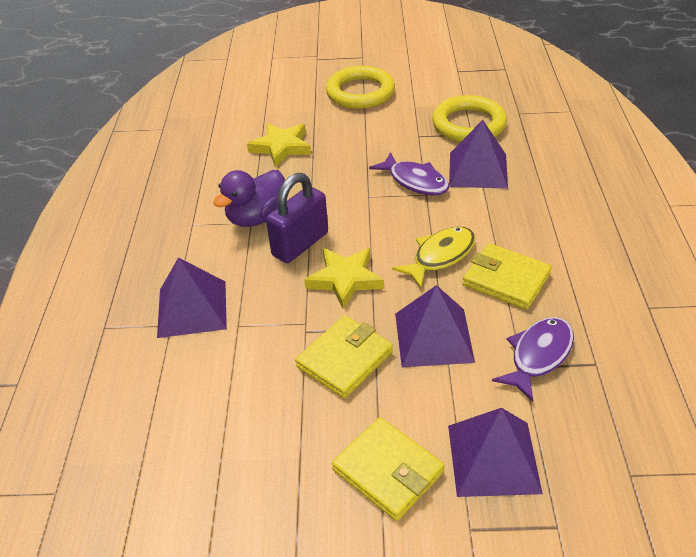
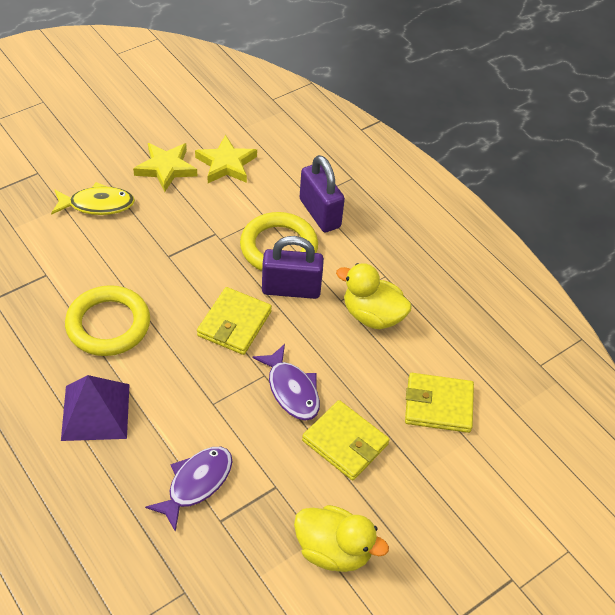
purple duck: 1 -> 0
purple padlock: 1 -> 2
purple pyramid: 4 -> 1
yellow duck: 0 -> 2

